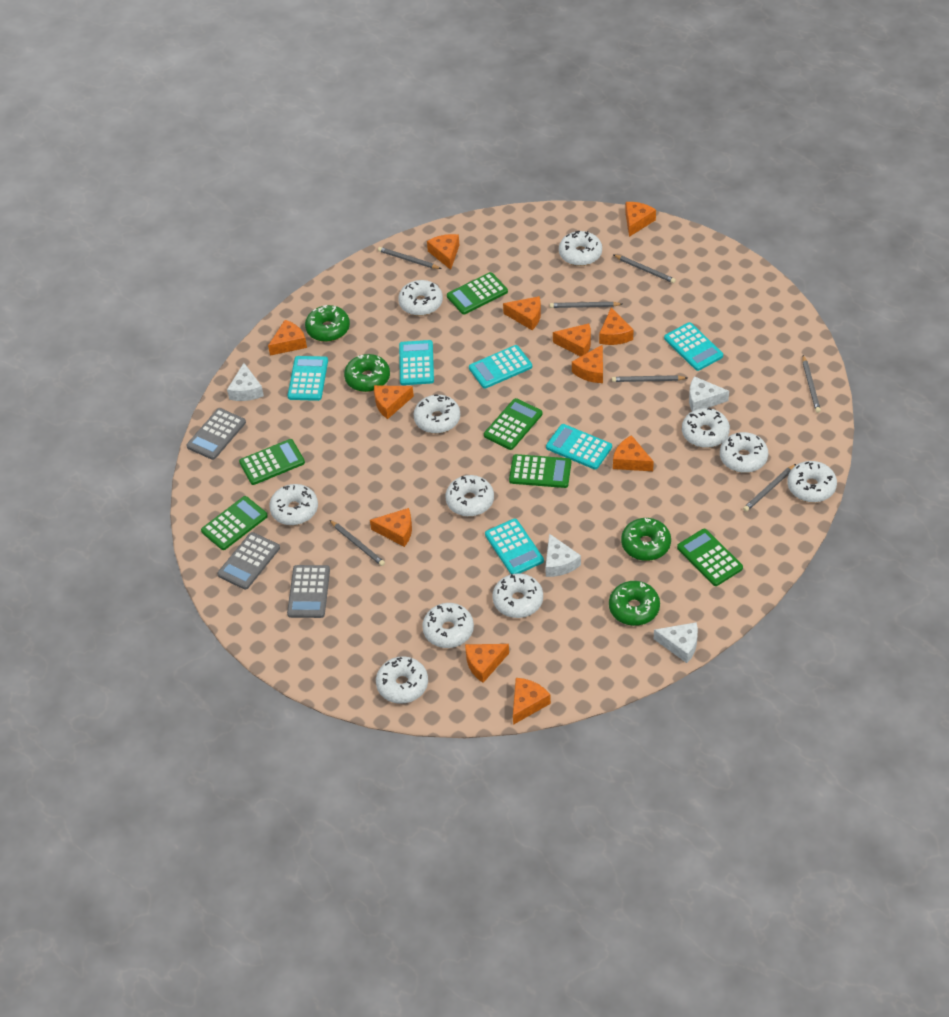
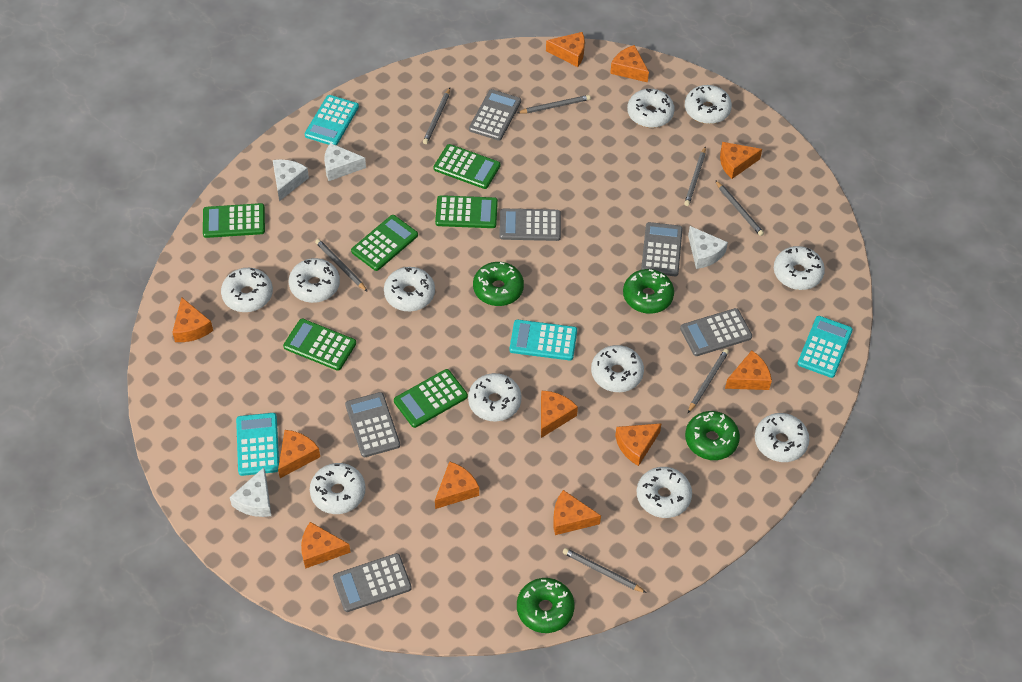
grey calculator: 3 -> 6
orange cheese: 12 -> 11
turquoise calculator: 6 -> 4

